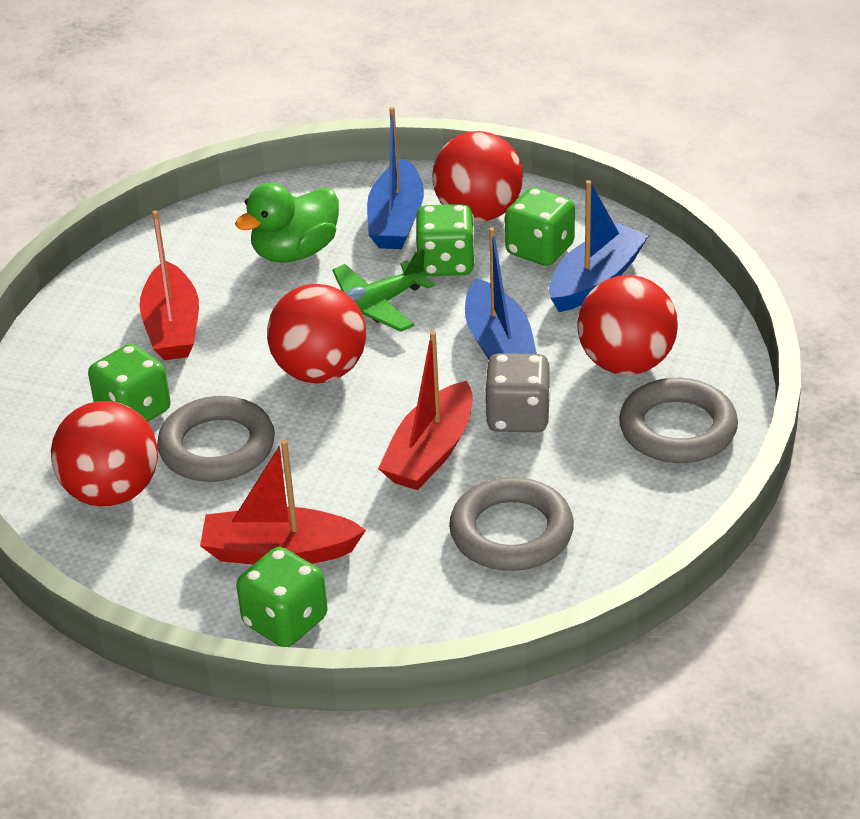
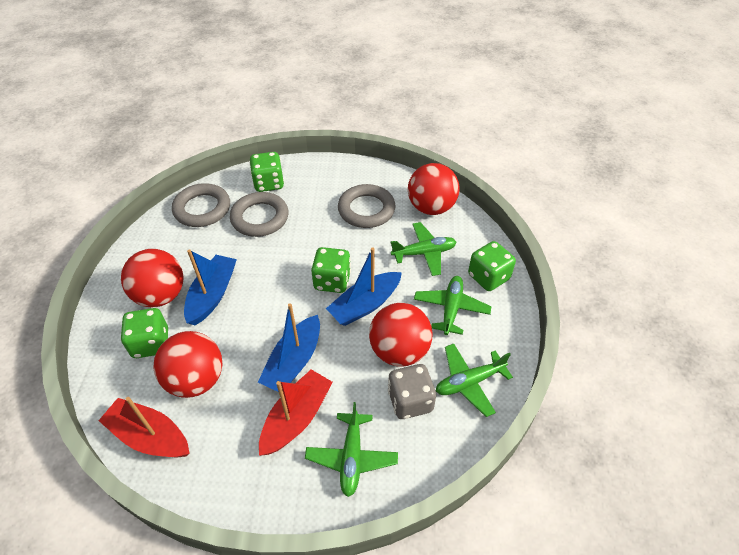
green duck: 1 -> 0
green plane: 1 -> 4
red boat: 3 -> 2

